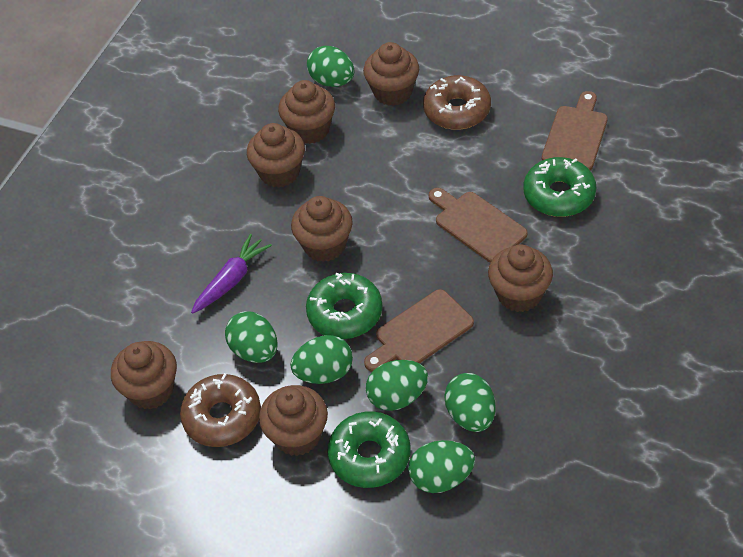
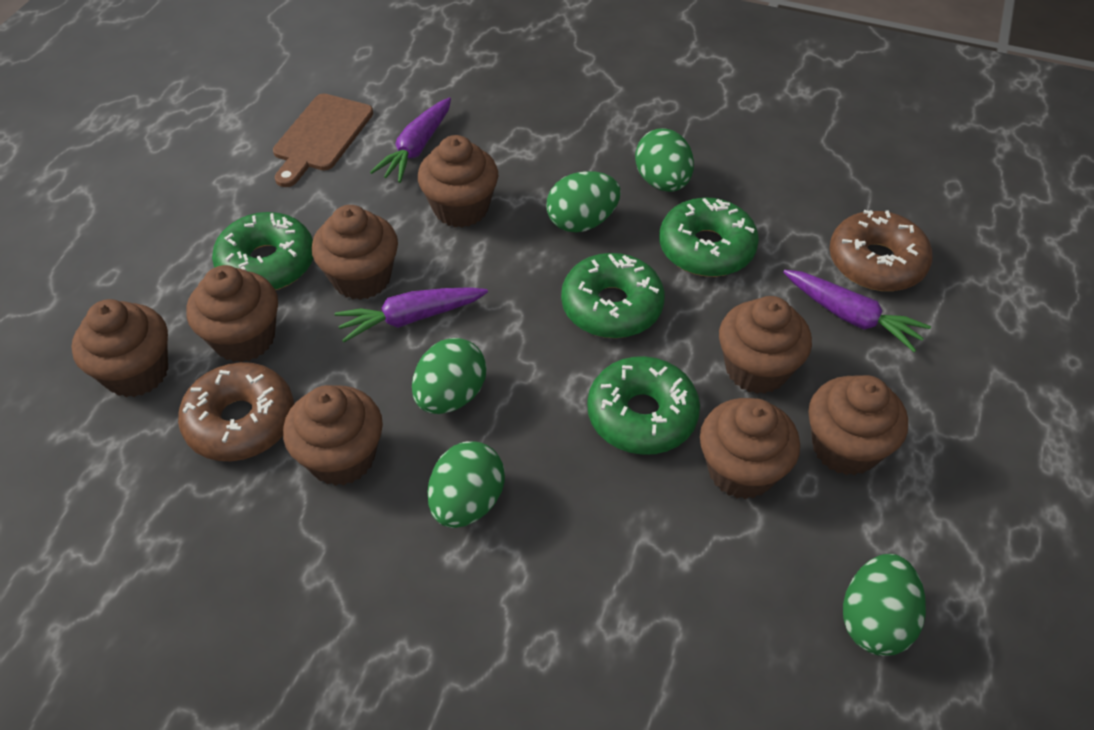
brown cupcake: 7 -> 8
brown cutting board: 3 -> 1
green donut: 3 -> 4
green egg: 6 -> 5
purple carrot: 1 -> 3

